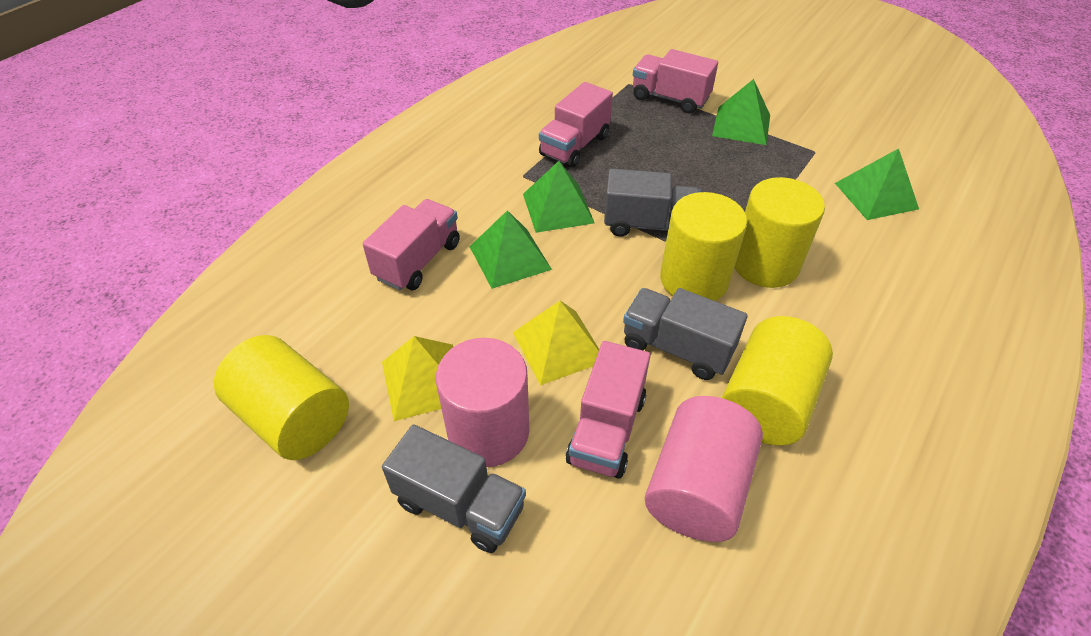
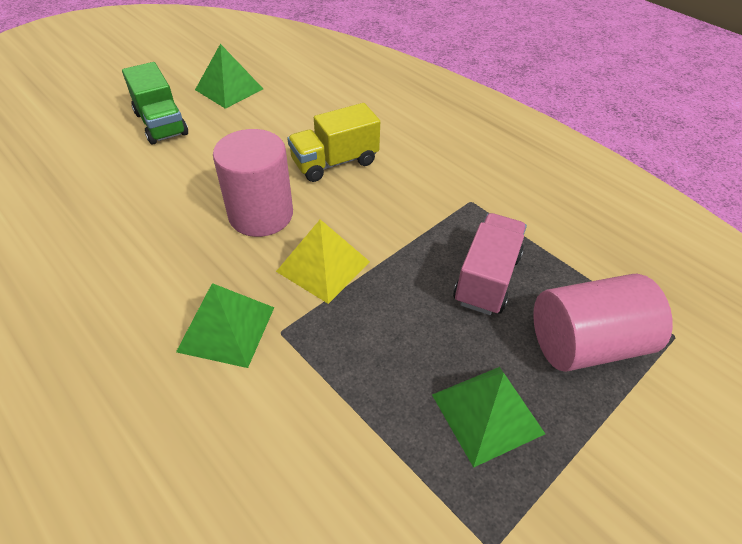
green pyramid: 4 -> 3
green truck: 0 -> 1
grey truck: 3 -> 0
pink truck: 4 -> 1
yellow cylinder: 4 -> 0
yellow pyramid: 2 -> 1
yellow truck: 0 -> 1

